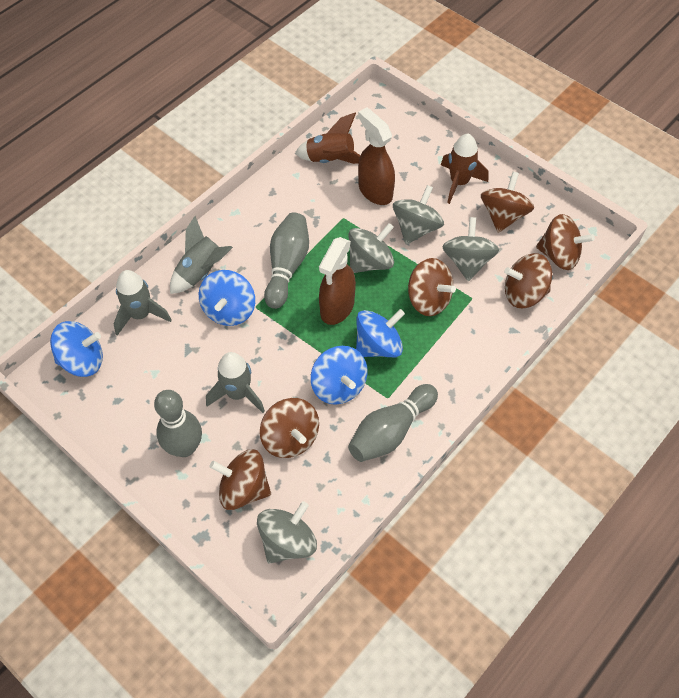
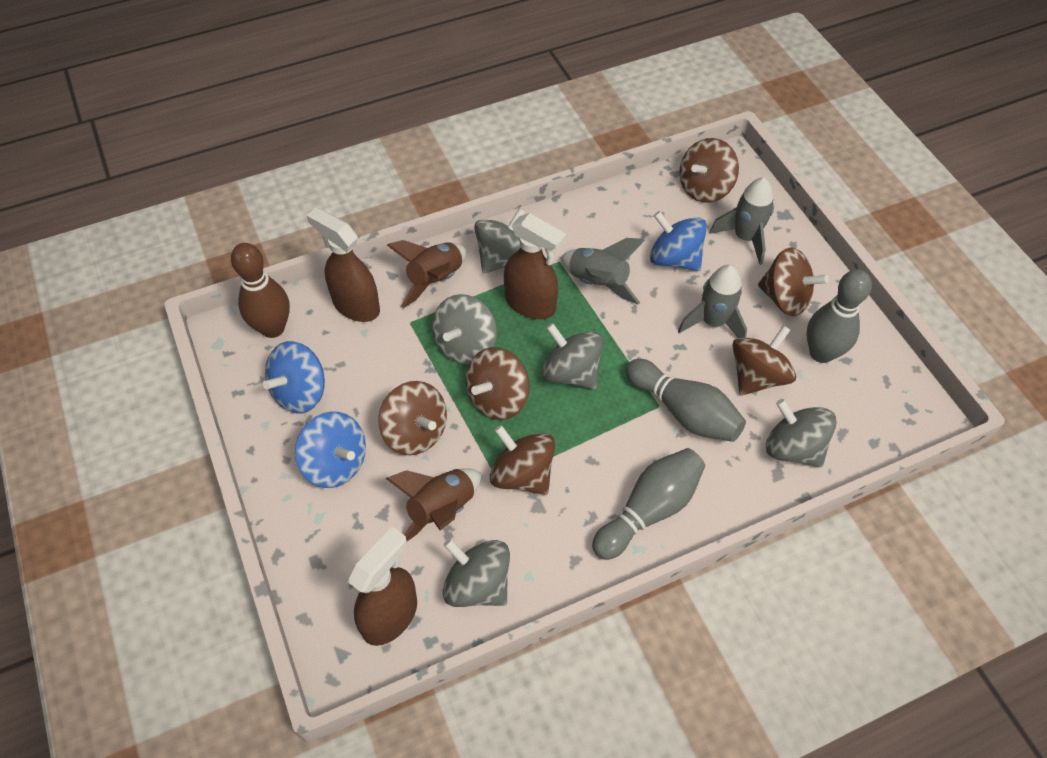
blue spinning top: 4 -> 3
brown bowling pin: 0 -> 1
brown spray bottle: 2 -> 3
grey spinning top: 4 -> 5

